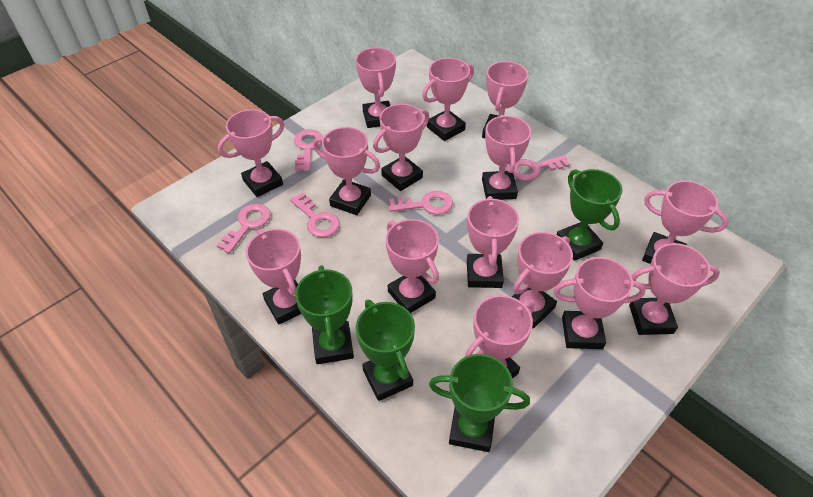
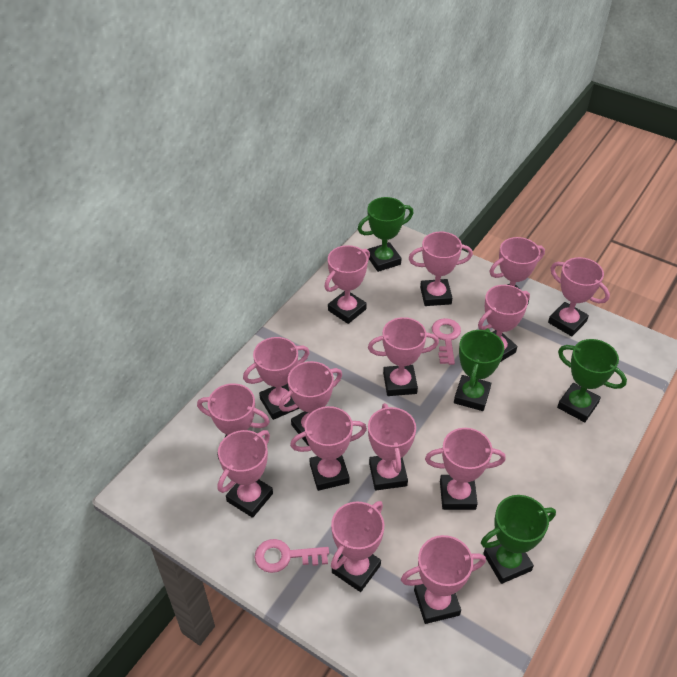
pink key: 5 -> 2

